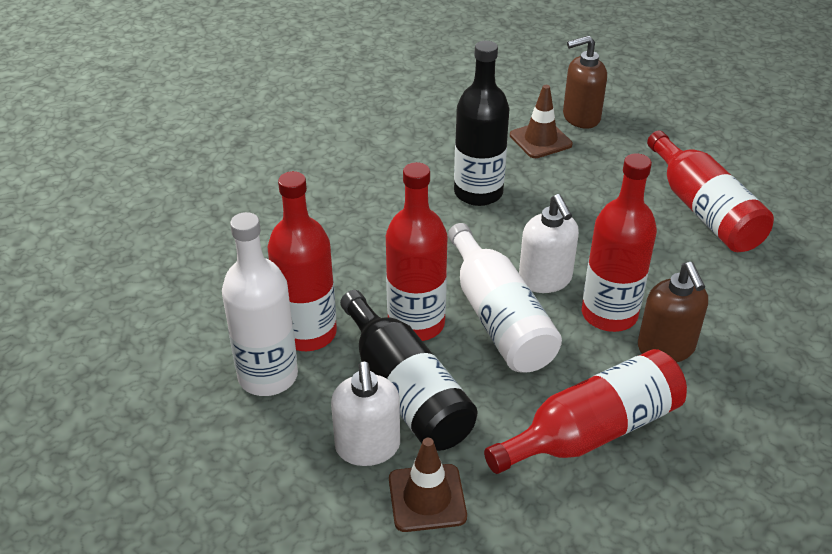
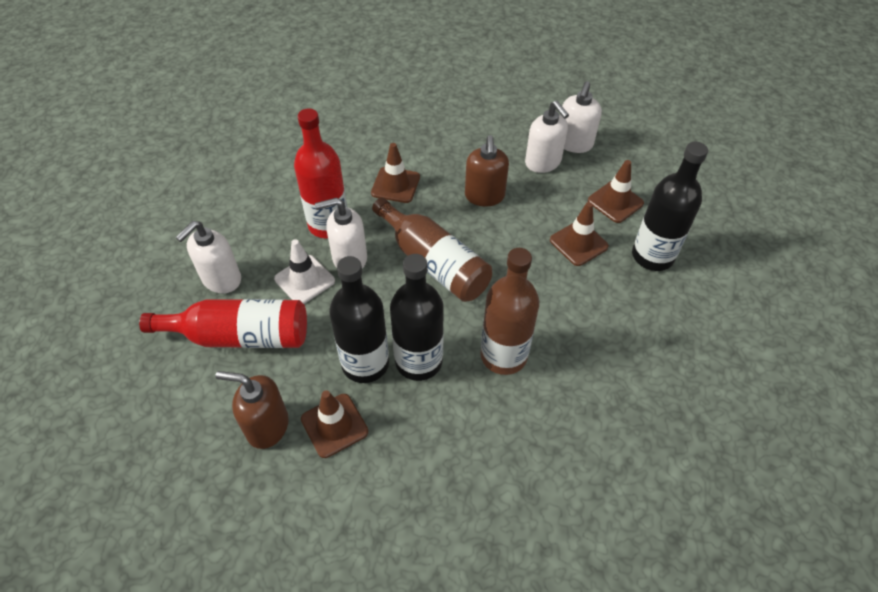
black bottle: 2 -> 3
brown bottle: 0 -> 2
brown traffic cone: 2 -> 4
red bottle: 5 -> 2
white bottle: 2 -> 0
white soap dispenser: 2 -> 4
white traffic cone: 0 -> 1

